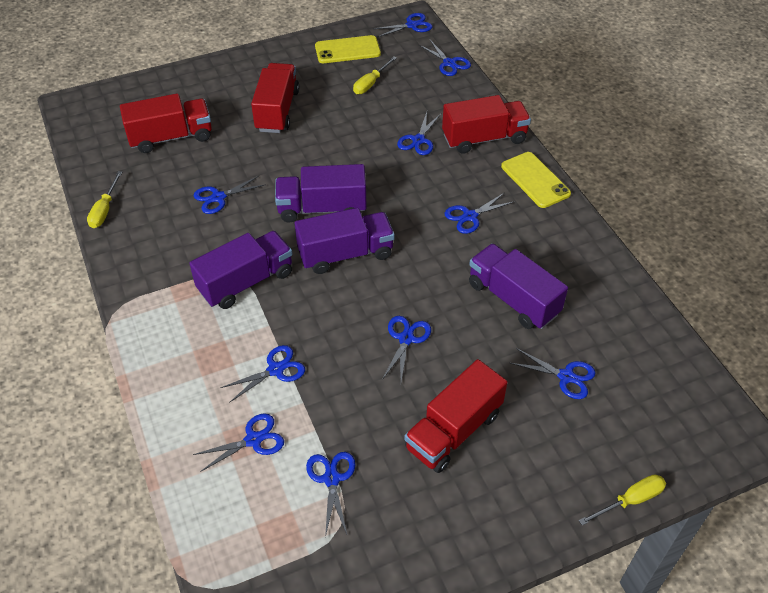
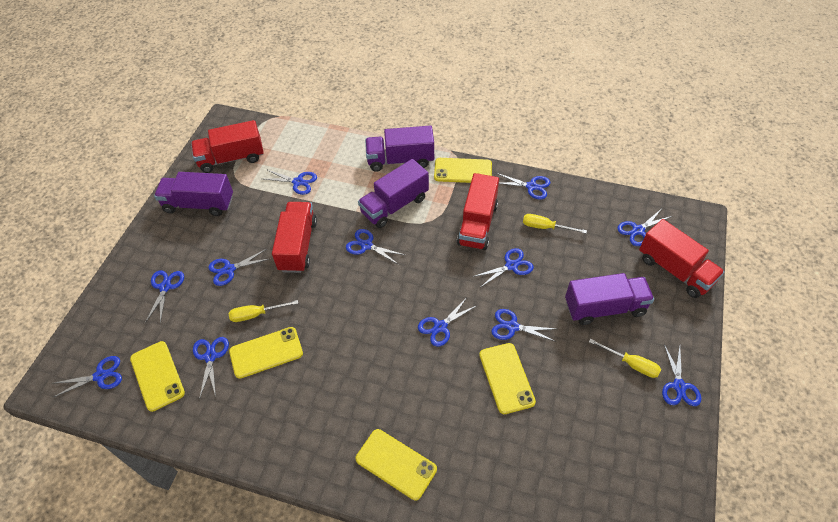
blue scissors: 10 -> 12
yellow phone: 2 -> 5

